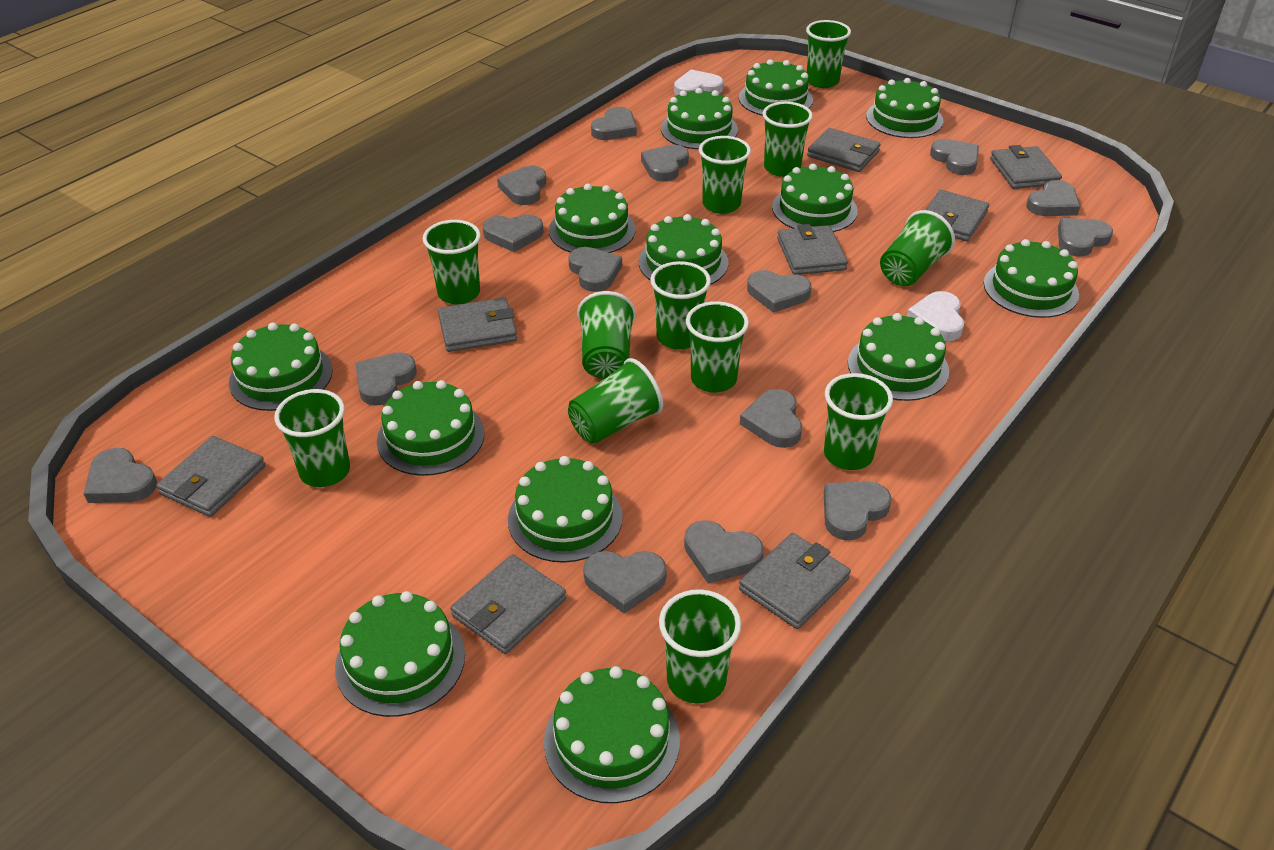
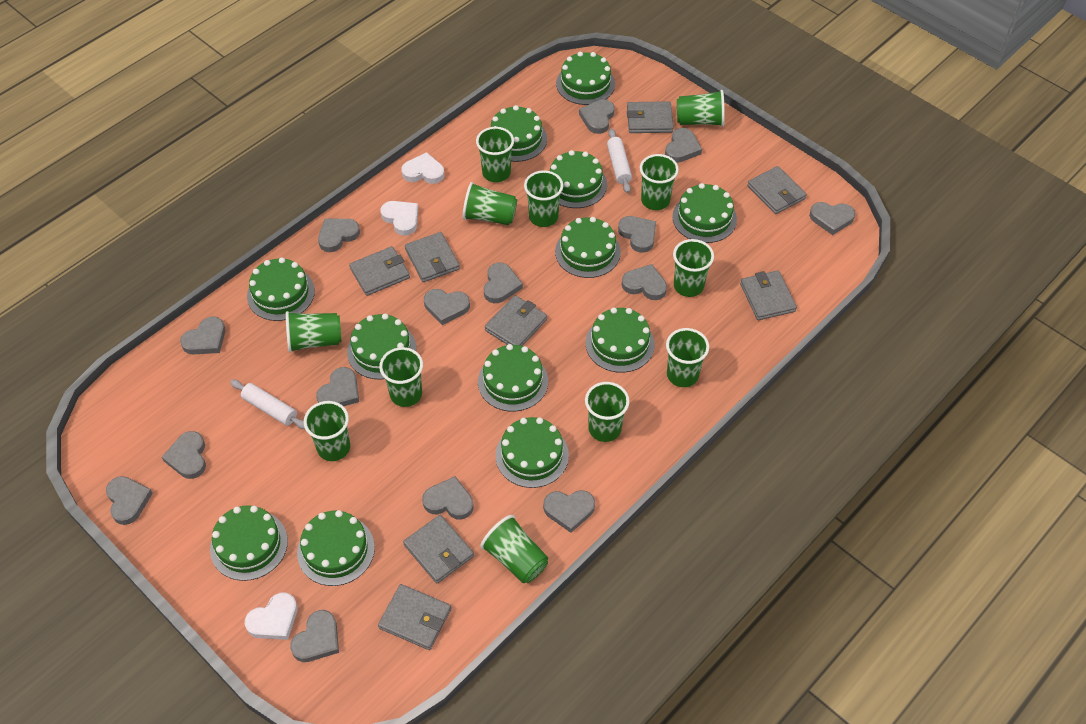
green cake: 13 -> 12
white heart: 2 -> 3
white rolling pin: 0 -> 2

